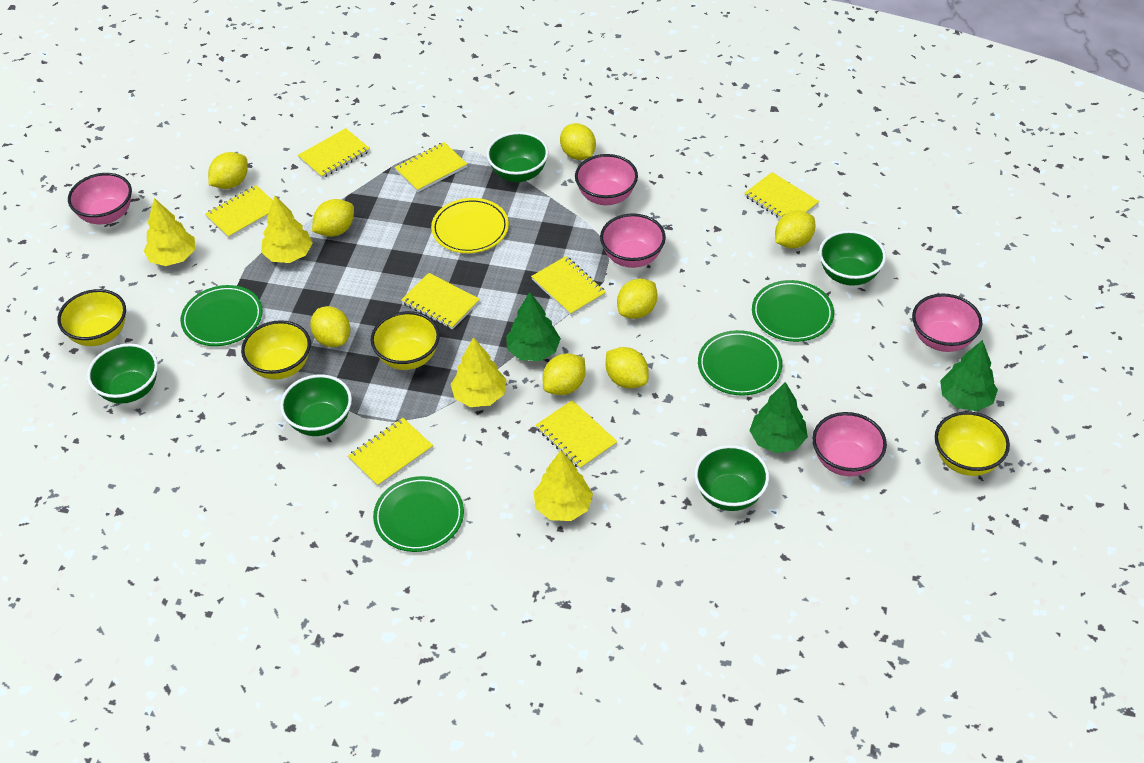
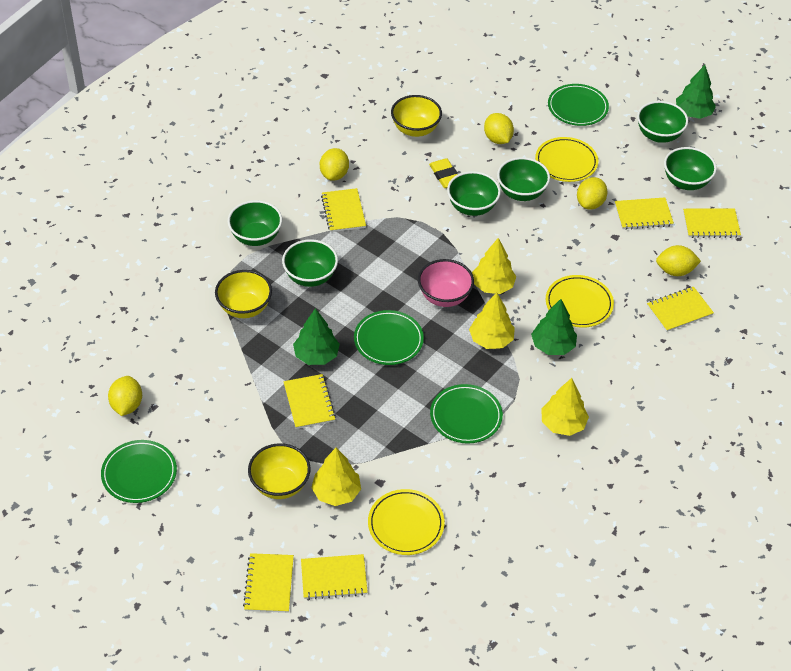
green bowl: 5 -> 6
pink bowl: 5 -> 1
yellow bowl: 4 -> 3
yellow eraser: 0 -> 1
yellow lemon: 8 -> 5
yellow notebook: 8 -> 7
yellow plate: 1 -> 3

